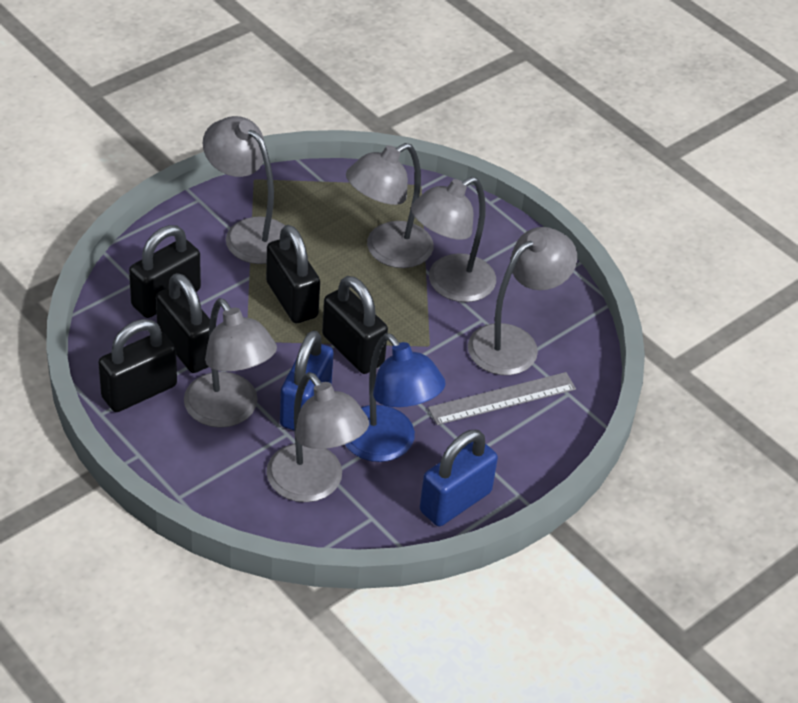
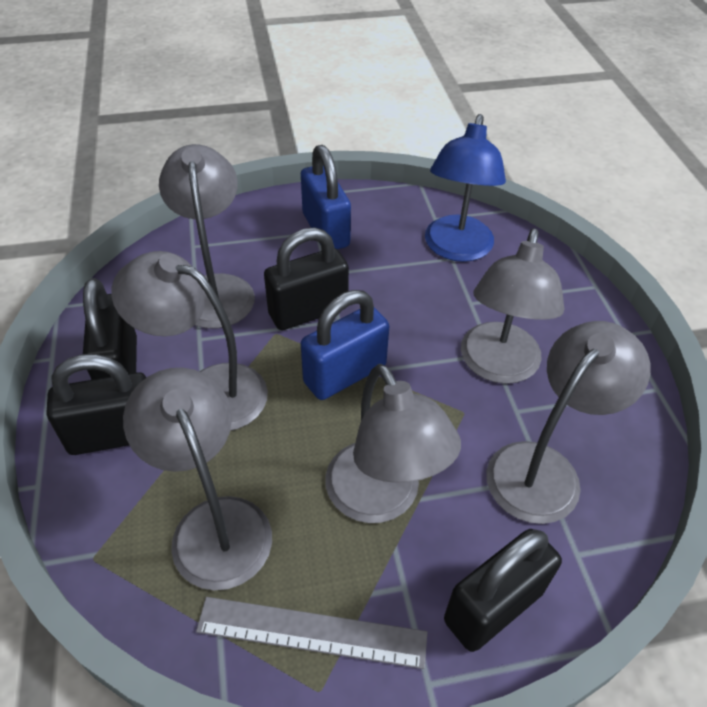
black padlock: 5 -> 4

